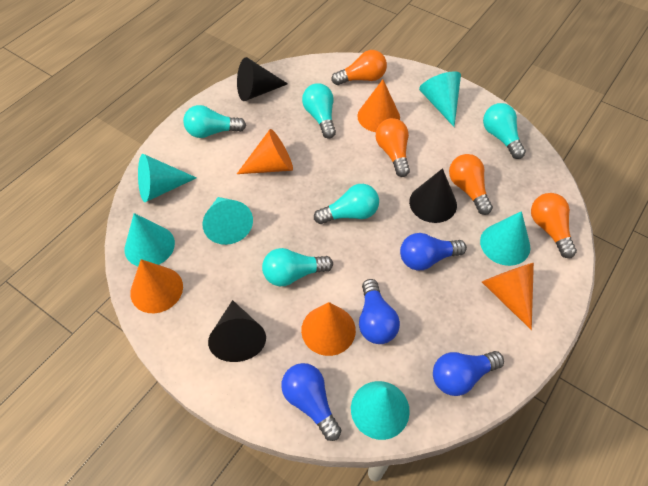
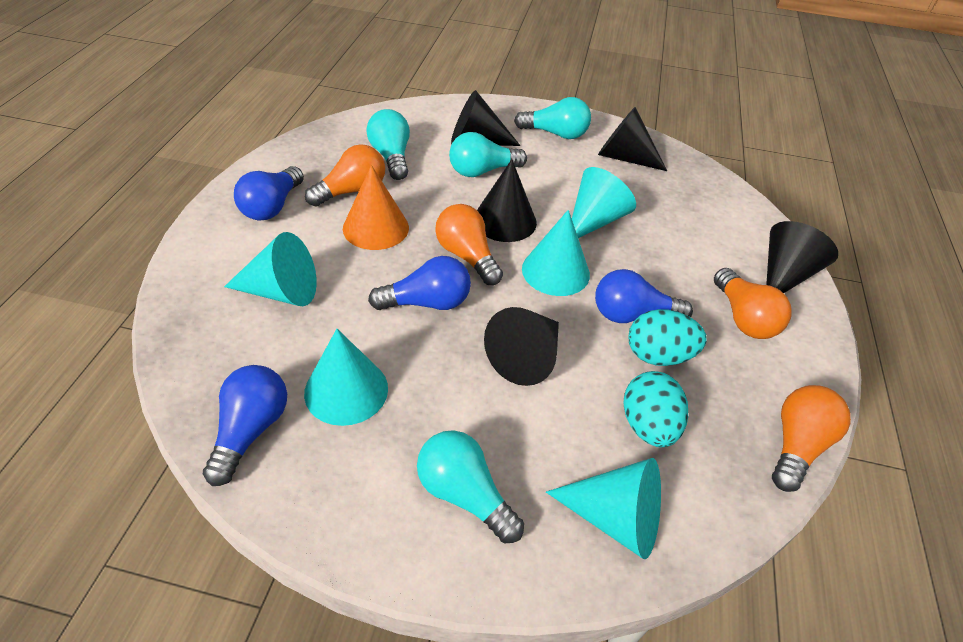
black cone: 3 -> 5
orange cone: 5 -> 1
turquoise cone: 6 -> 5
turquoise egg: 0 -> 2
turquoise light bulb: 5 -> 4

